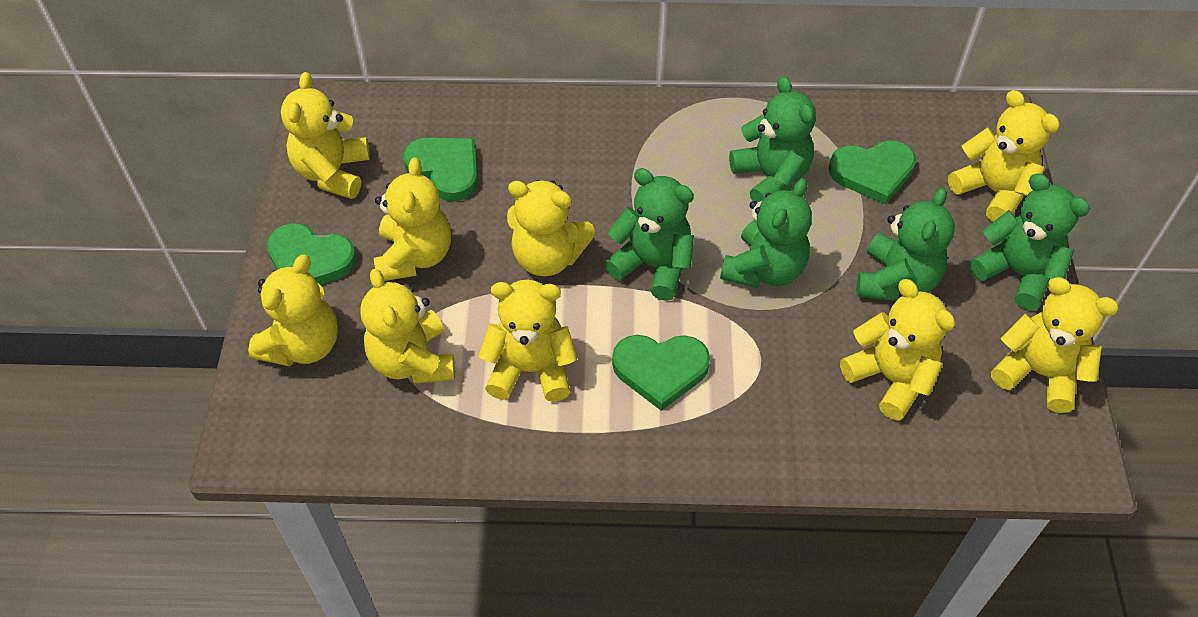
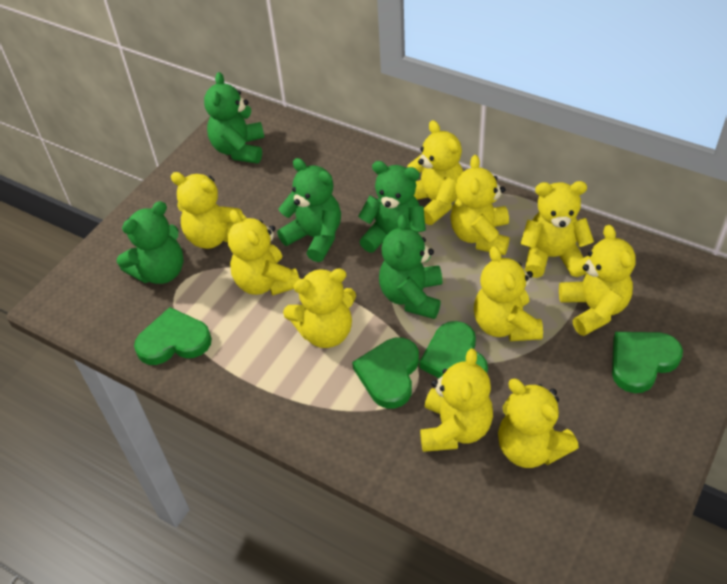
yellow teddy bear: 9 -> 10

